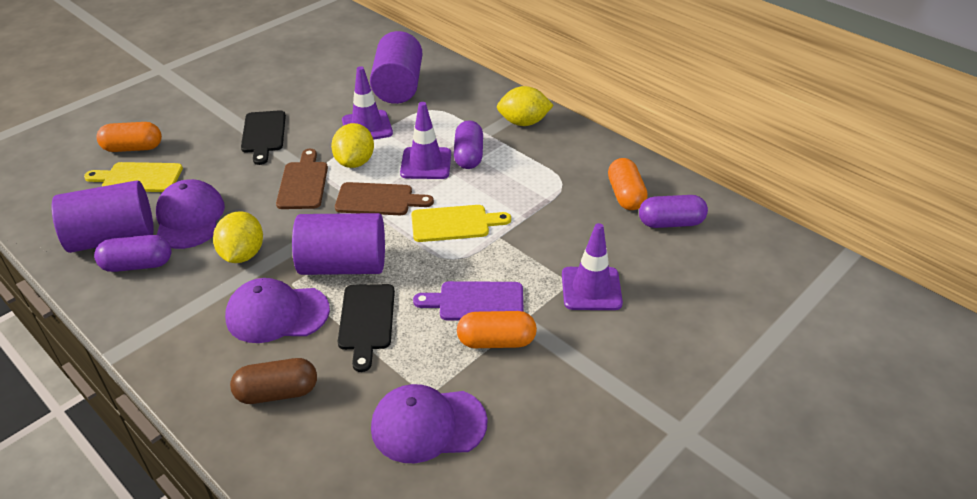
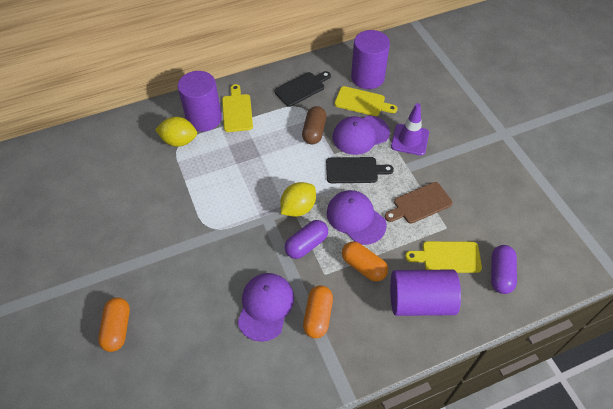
brown cutting board: 2 -> 1
purple capsule: 3 -> 2
purple cutting board: 1 -> 0
purple traffic cone: 3 -> 1
yellow cutting board: 2 -> 3
yellow lemon: 3 -> 2

